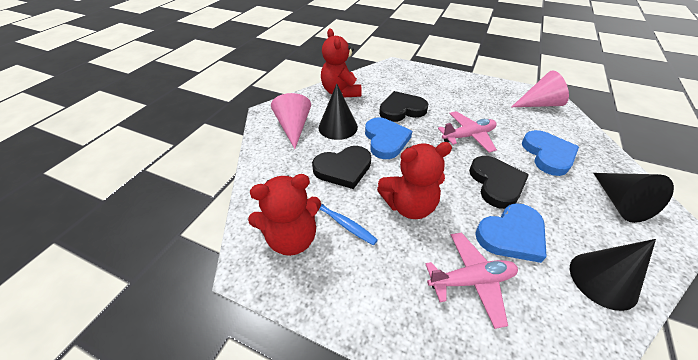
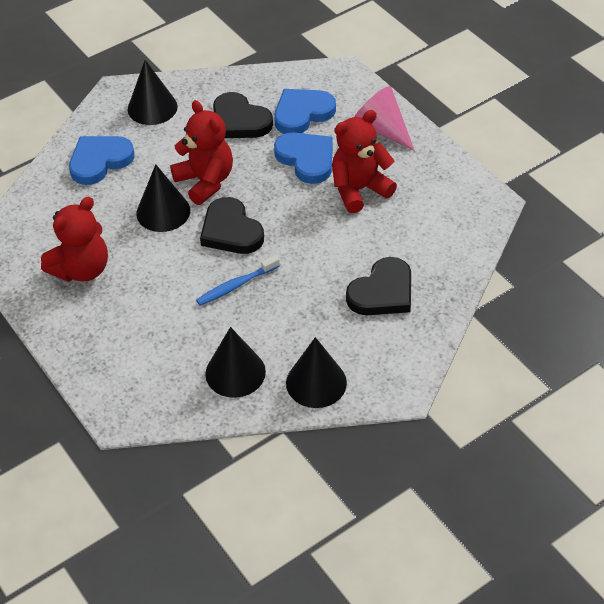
black cone: 3 -> 4
pink cone: 2 -> 1
pink plane: 2 -> 0

